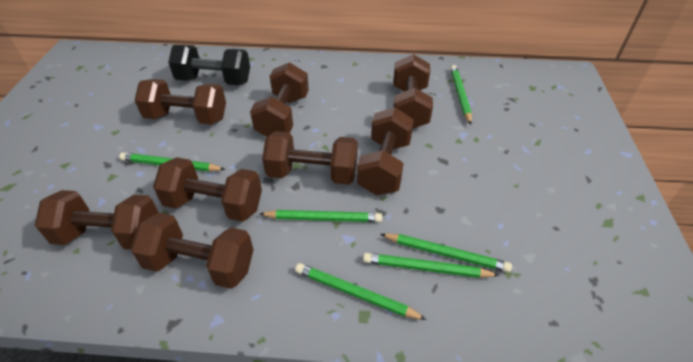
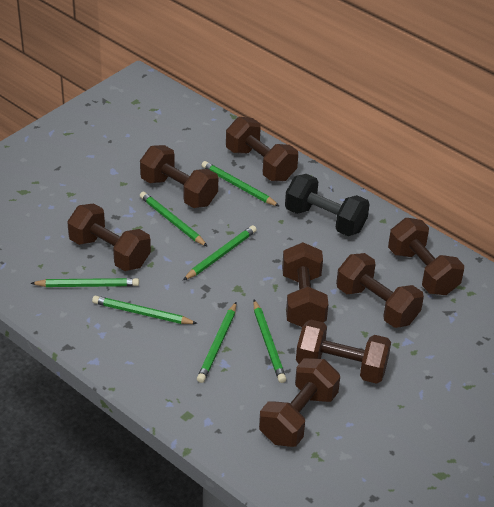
green pencil: 6 -> 7

